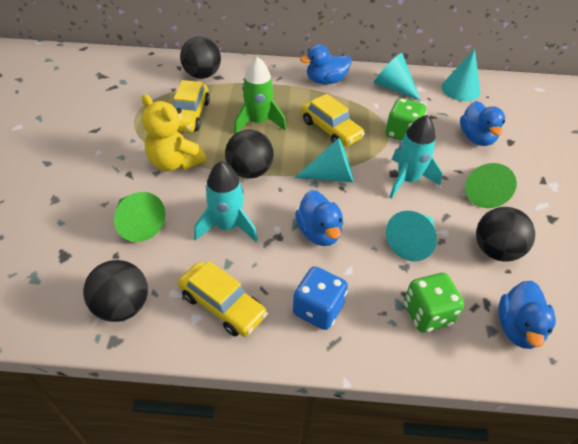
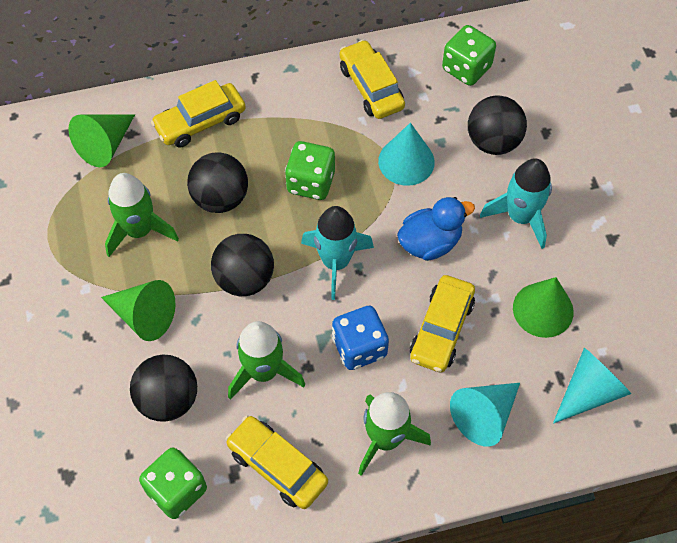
blue duck: 4 -> 1
green cone: 2 -> 3
green dice: 2 -> 3
green rocket: 1 -> 3
turquoise cone: 4 -> 3
yellow car: 3 -> 4
yellow teddy bear: 1 -> 0

